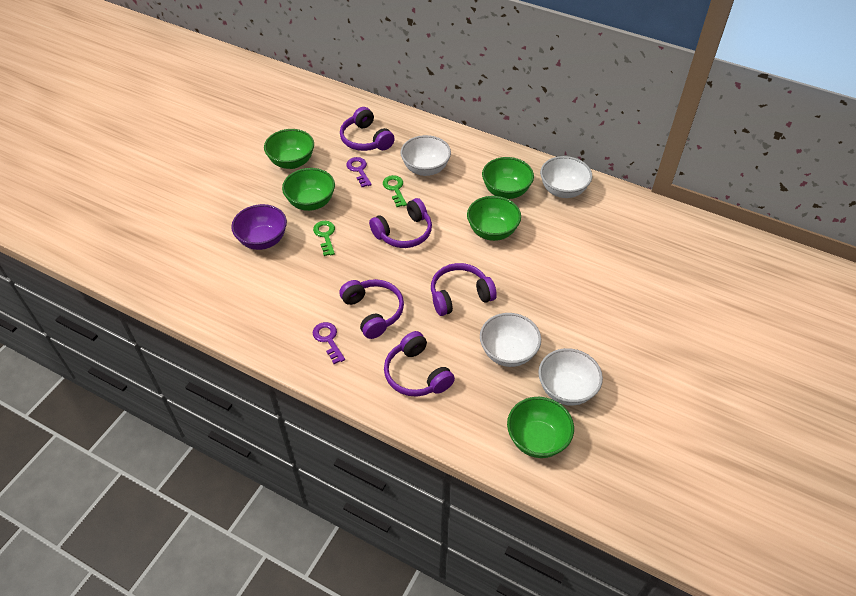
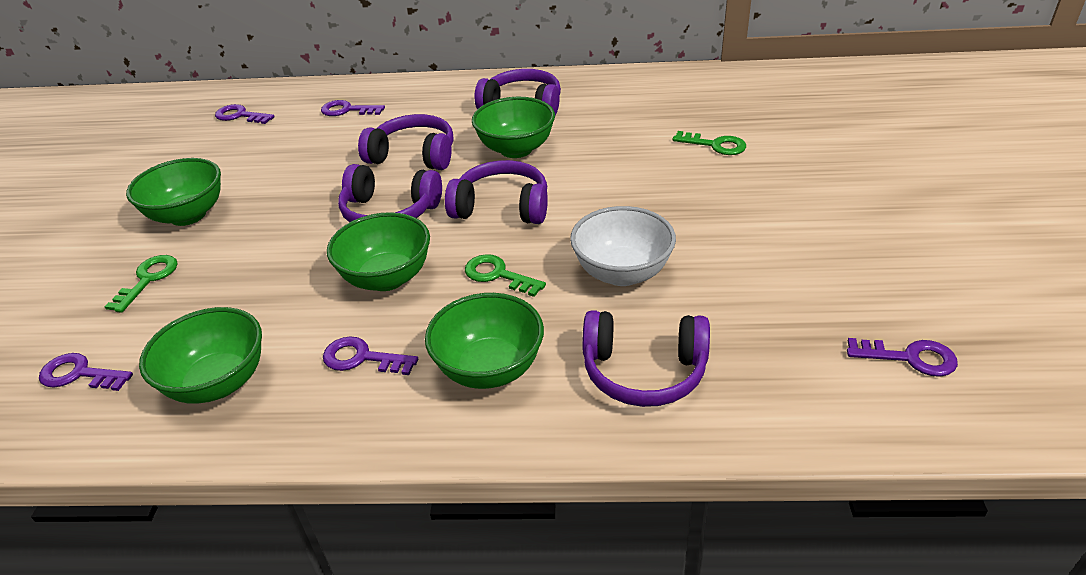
green key: 2 -> 3
purple bowl: 1 -> 0
purple key: 2 -> 5
white bowl: 4 -> 1

